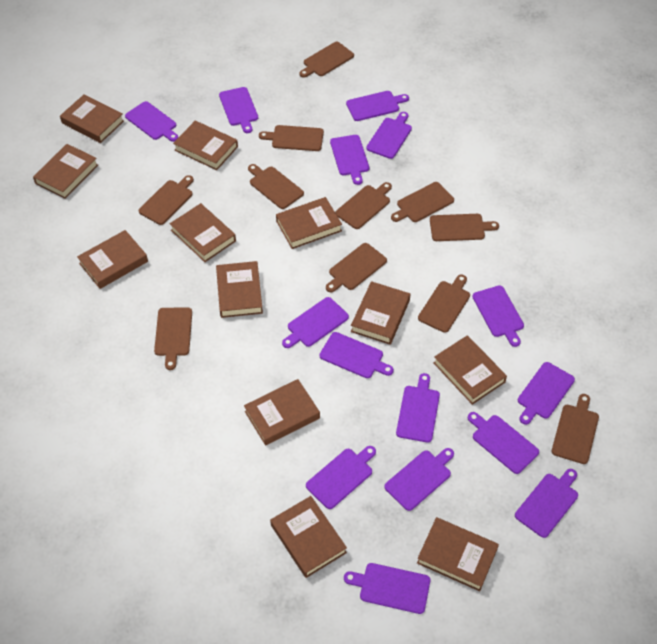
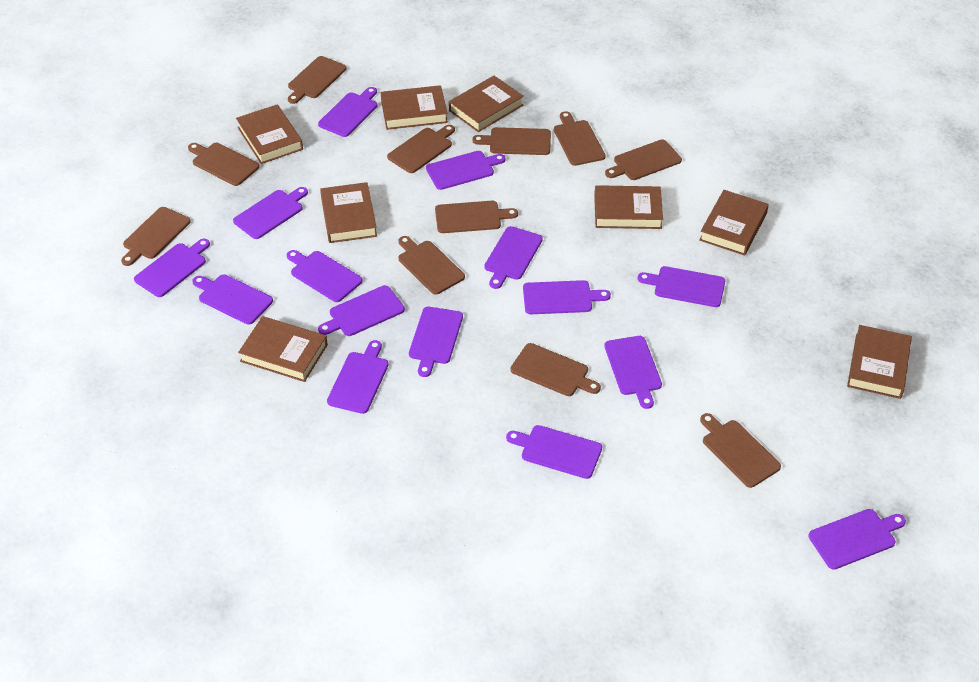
brown book: 12 -> 8

